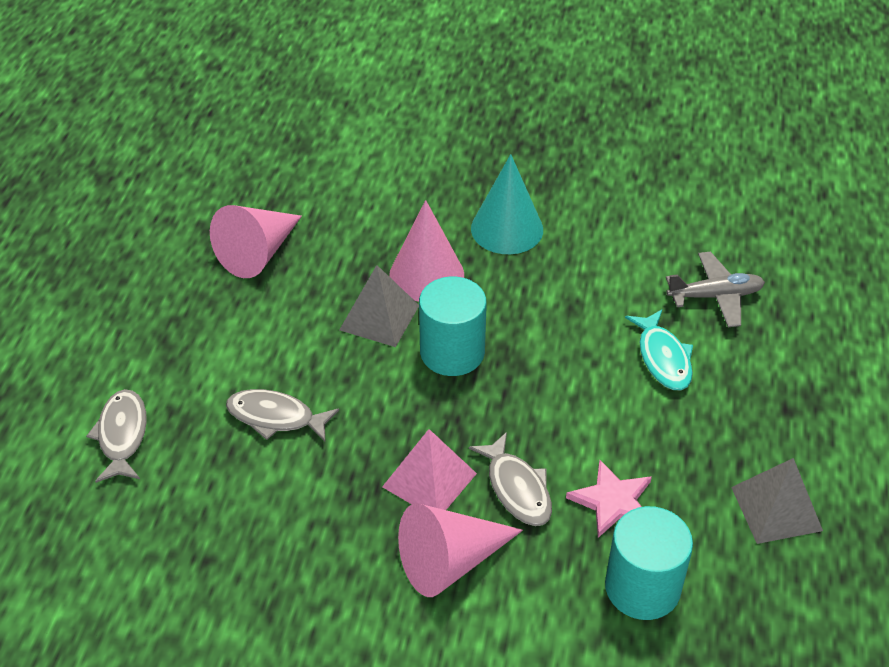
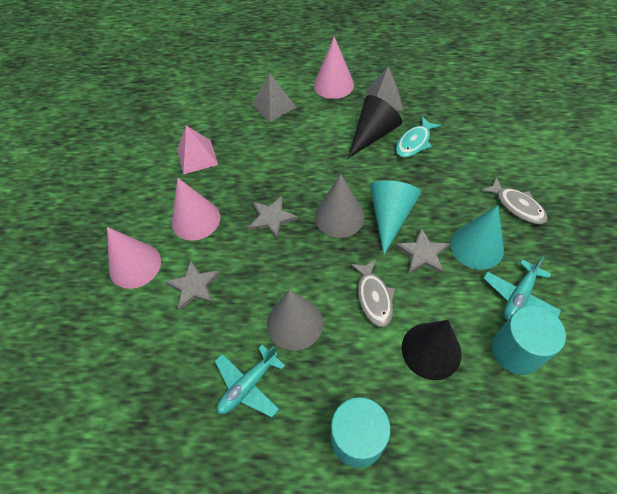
black cone: 0 -> 2
grey cone: 0 -> 2
grey fish: 3 -> 2
grey plane: 1 -> 0
grey star: 0 -> 3
pink star: 1 -> 0
turquoise cone: 1 -> 2
turquoise plane: 0 -> 2

